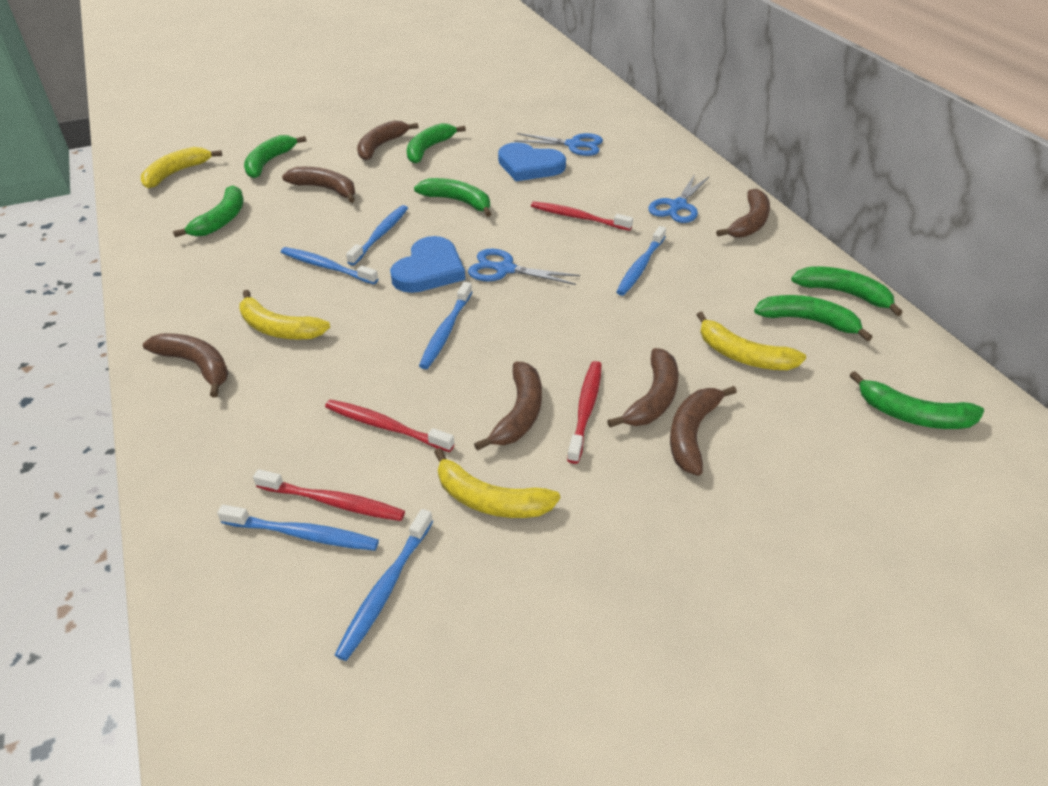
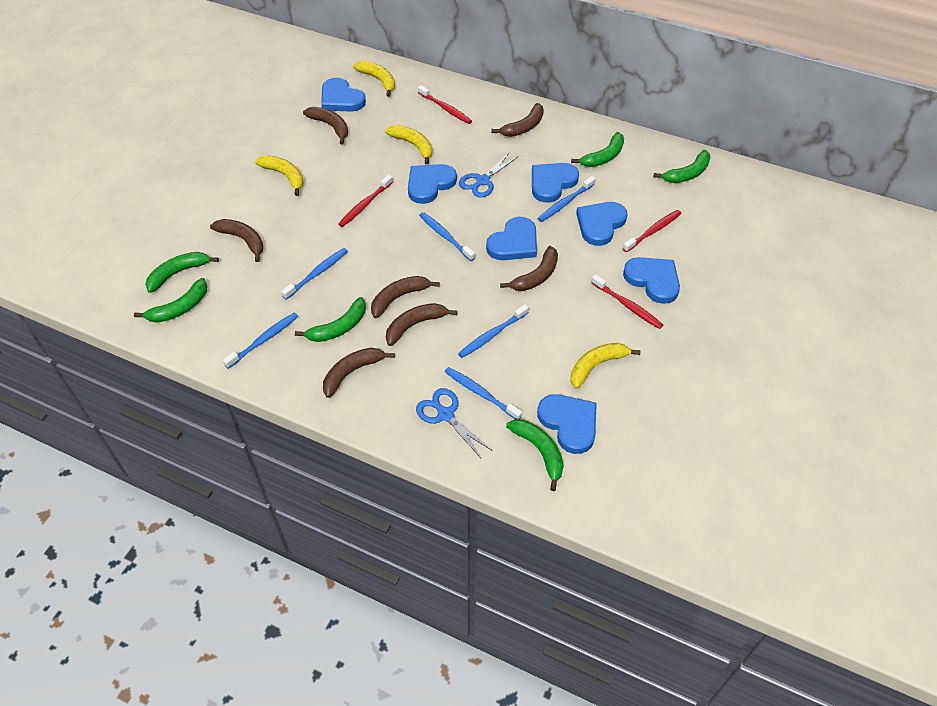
blue heart: 2 -> 7
blue scissors: 3 -> 2
green banana: 7 -> 6

